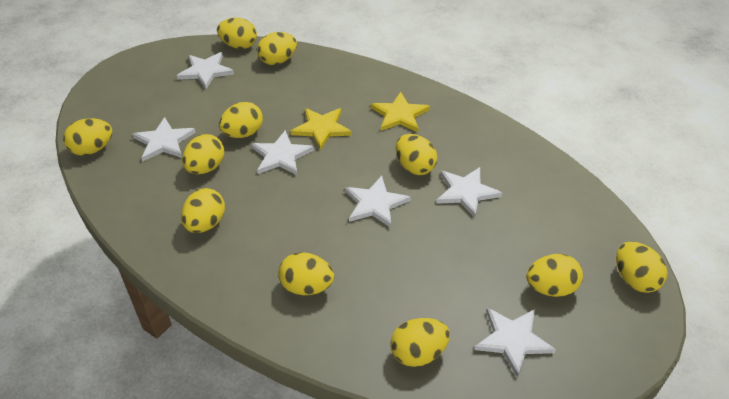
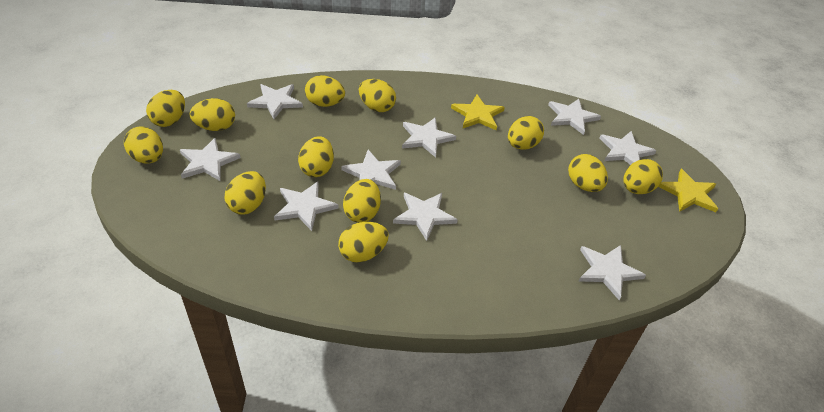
white star: 6 -> 9
yellow egg: 11 -> 12

